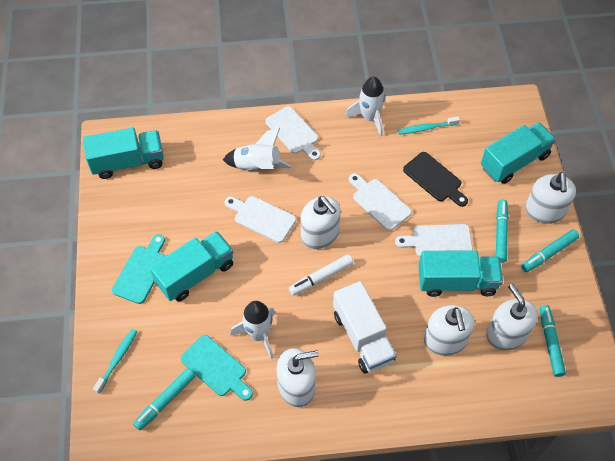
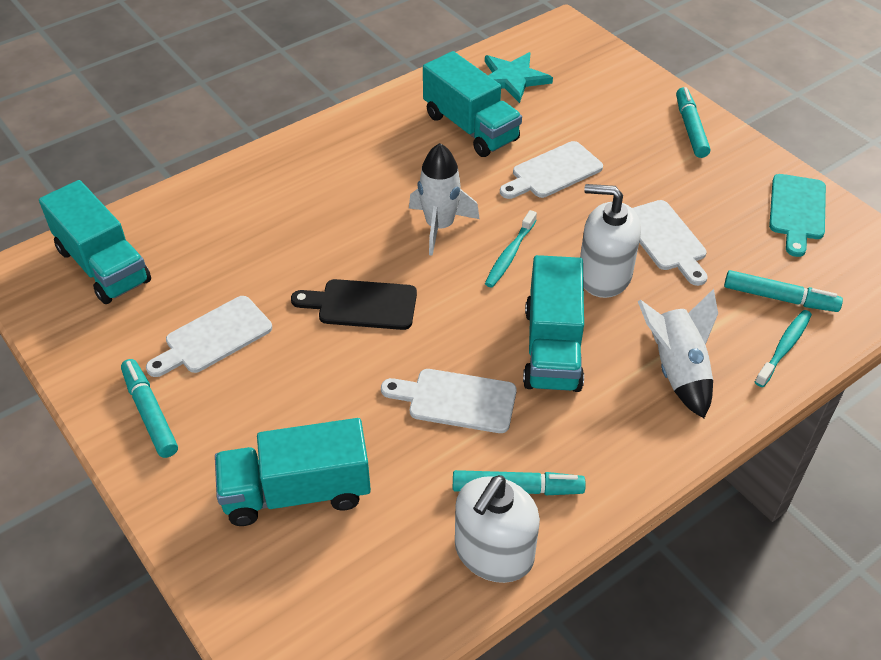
turquoise cutting board: 2 -> 1
turquoise star: 0 -> 1
white marker: 1 -> 0
white rocket: 3 -> 2
white soap dispenser: 5 -> 2
white truck: 1 -> 0

